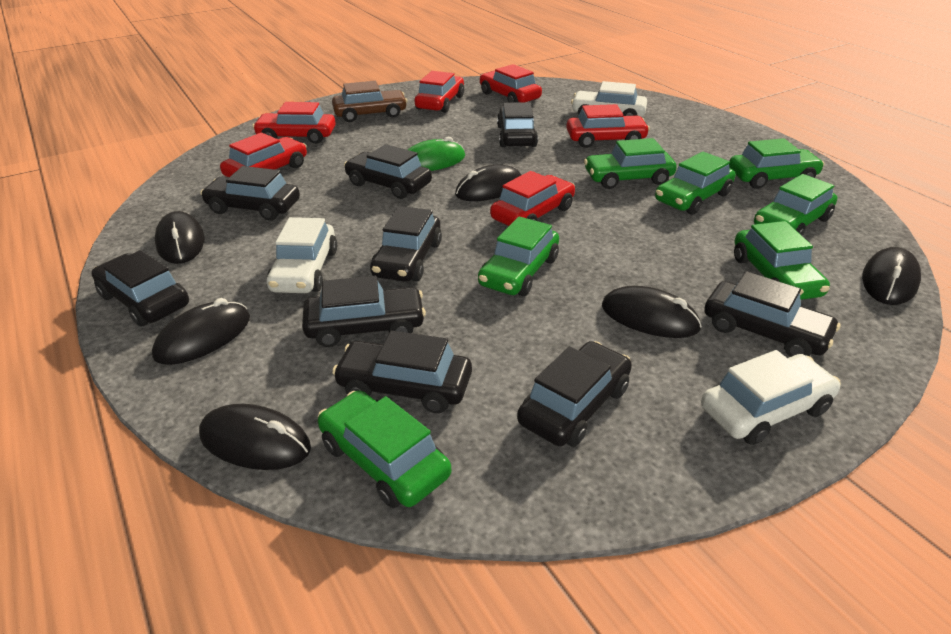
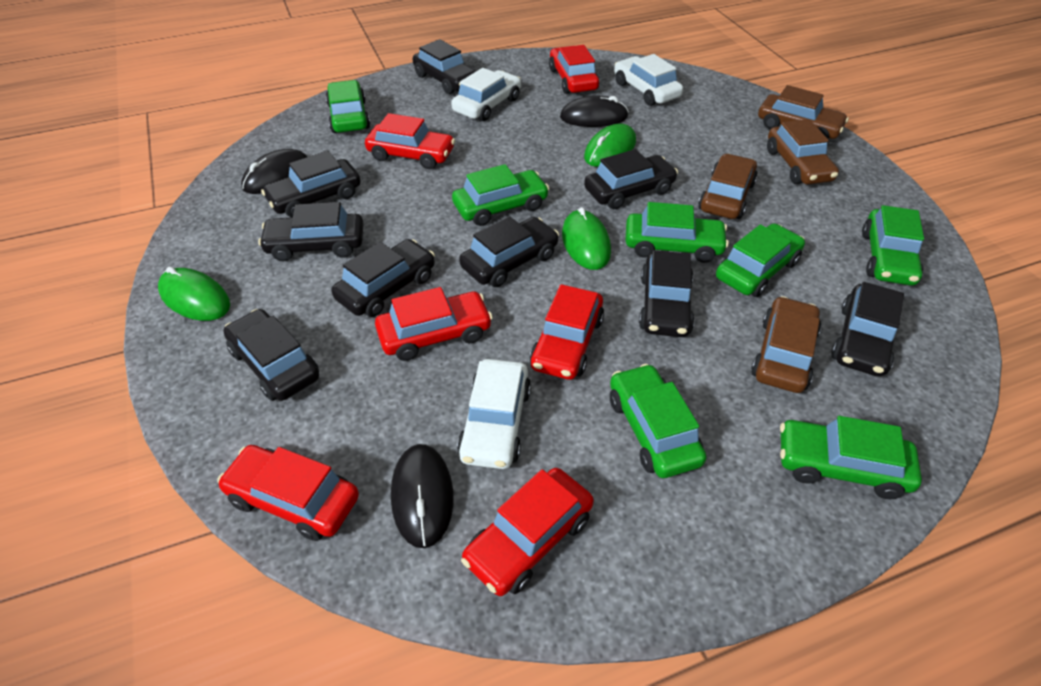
black mouse: 6 -> 3
brown car: 1 -> 4
green mouse: 1 -> 3

